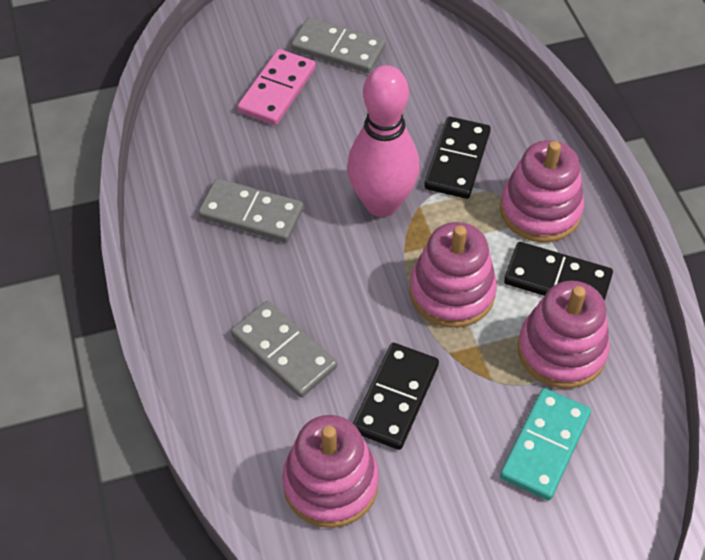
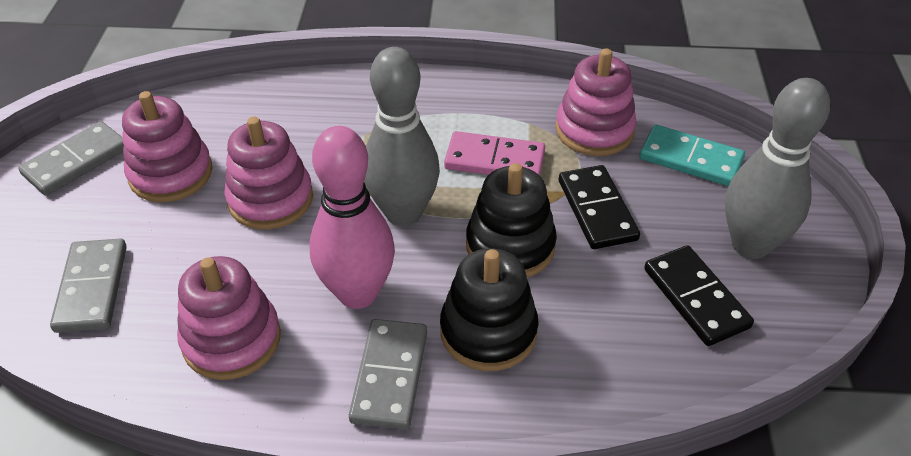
black domino: 3 -> 2
black stacking toy: 0 -> 2
grey bowling pin: 0 -> 2

